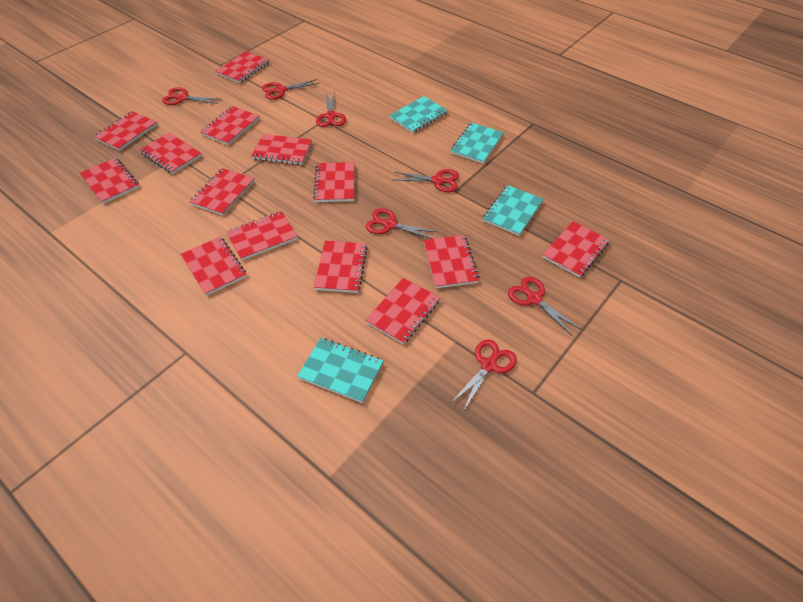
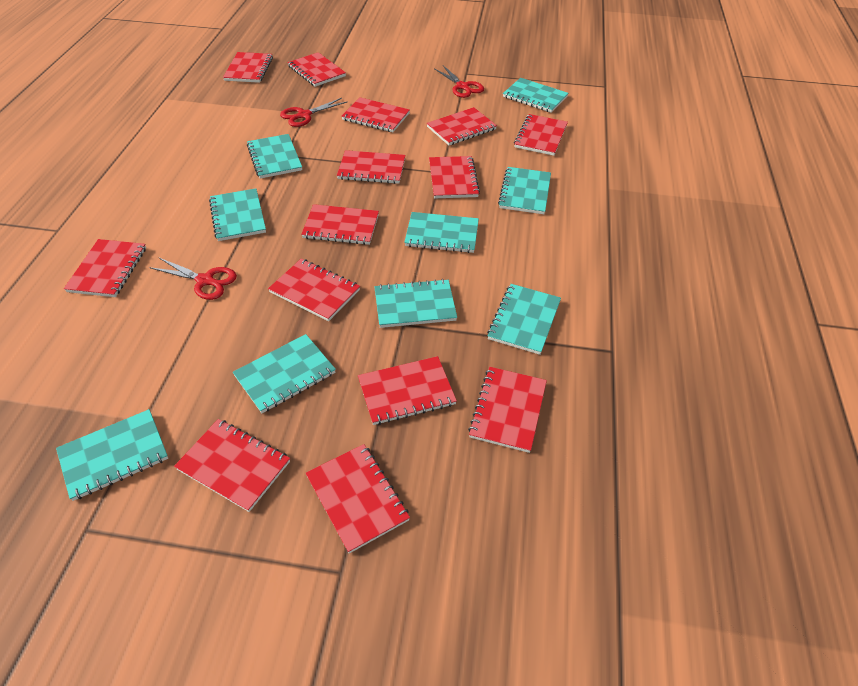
red scissors: 7 -> 3
turquoise notebook: 4 -> 9

